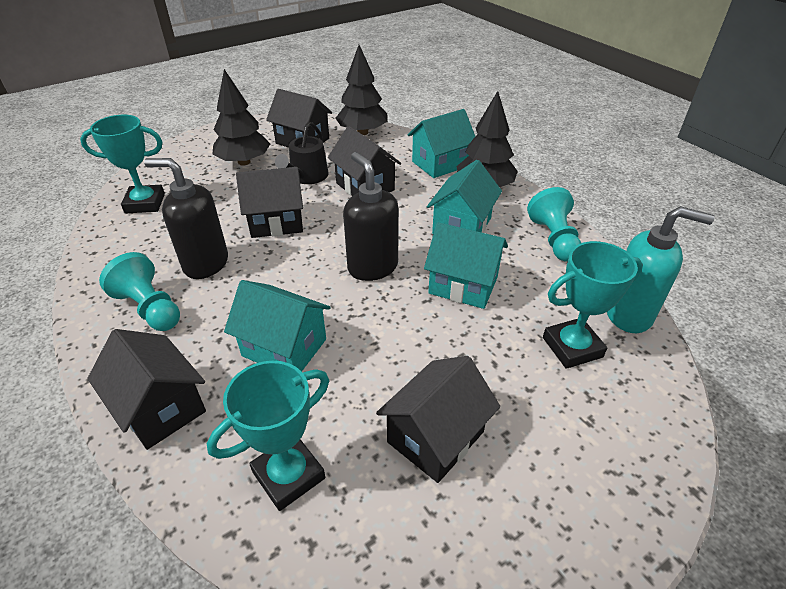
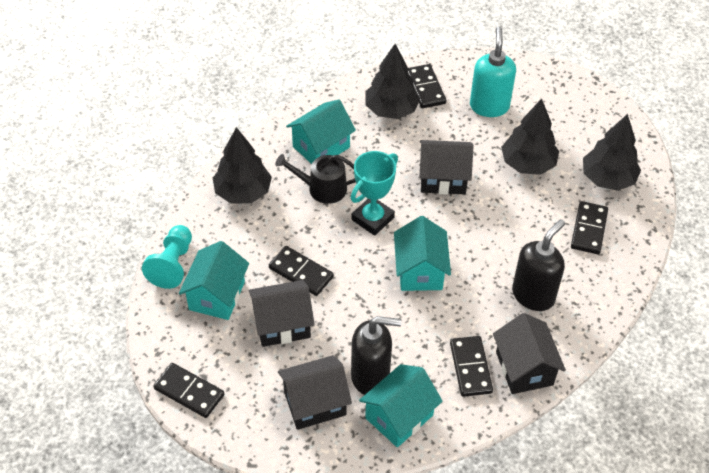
black domino: 0 -> 5
black house: 5 -> 4
black tree: 3 -> 4
turquoise pawn: 2 -> 1
turquoise trophy: 3 -> 1

